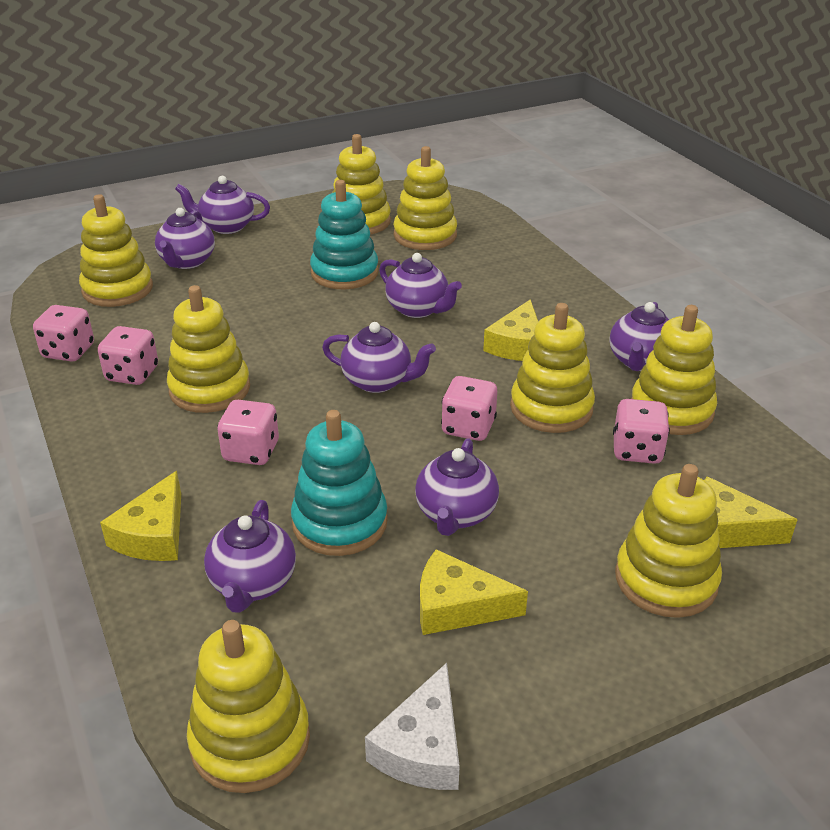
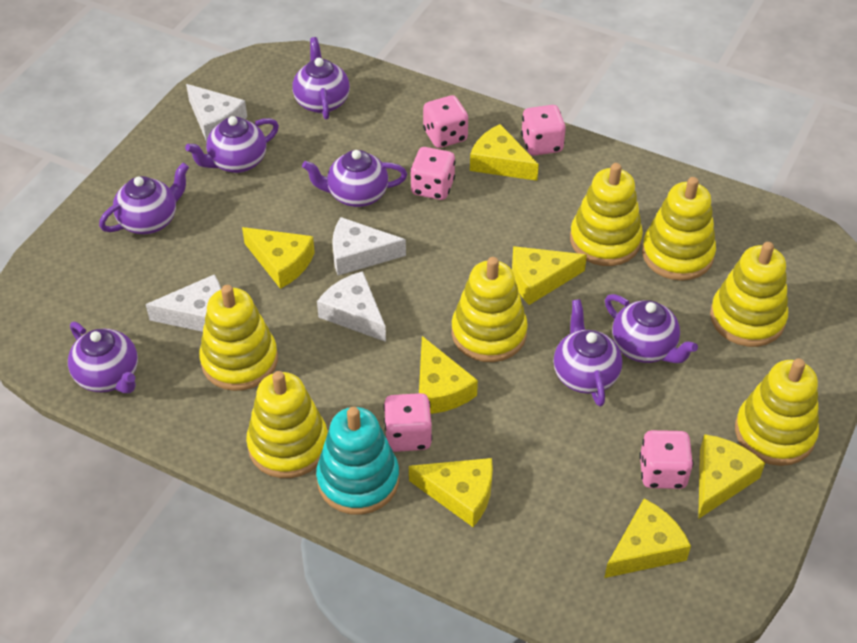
turquoise stacking toy: 2 -> 1
white cheese: 1 -> 4
yellow cheese: 4 -> 7
yellow stacking toy: 8 -> 7

